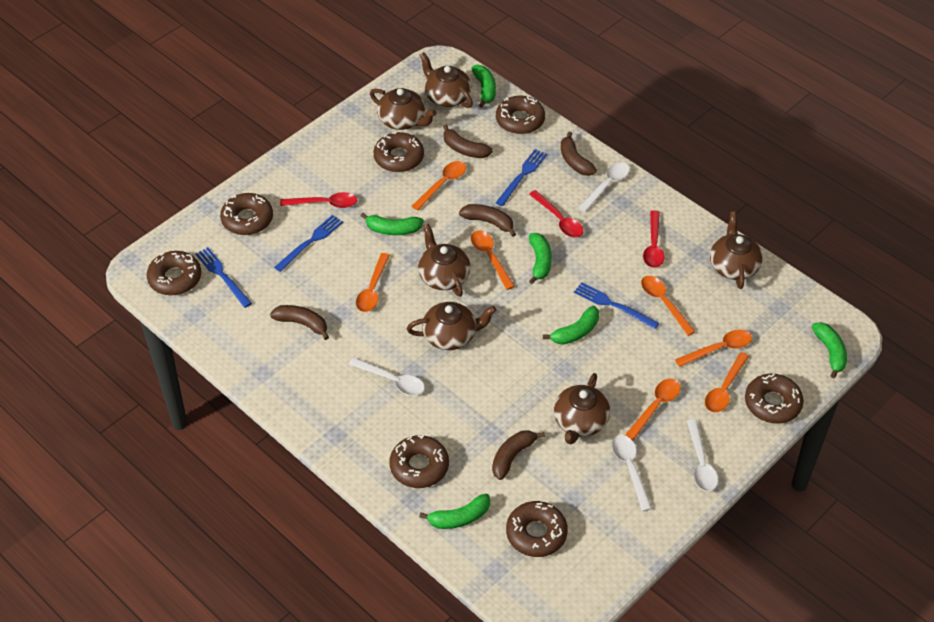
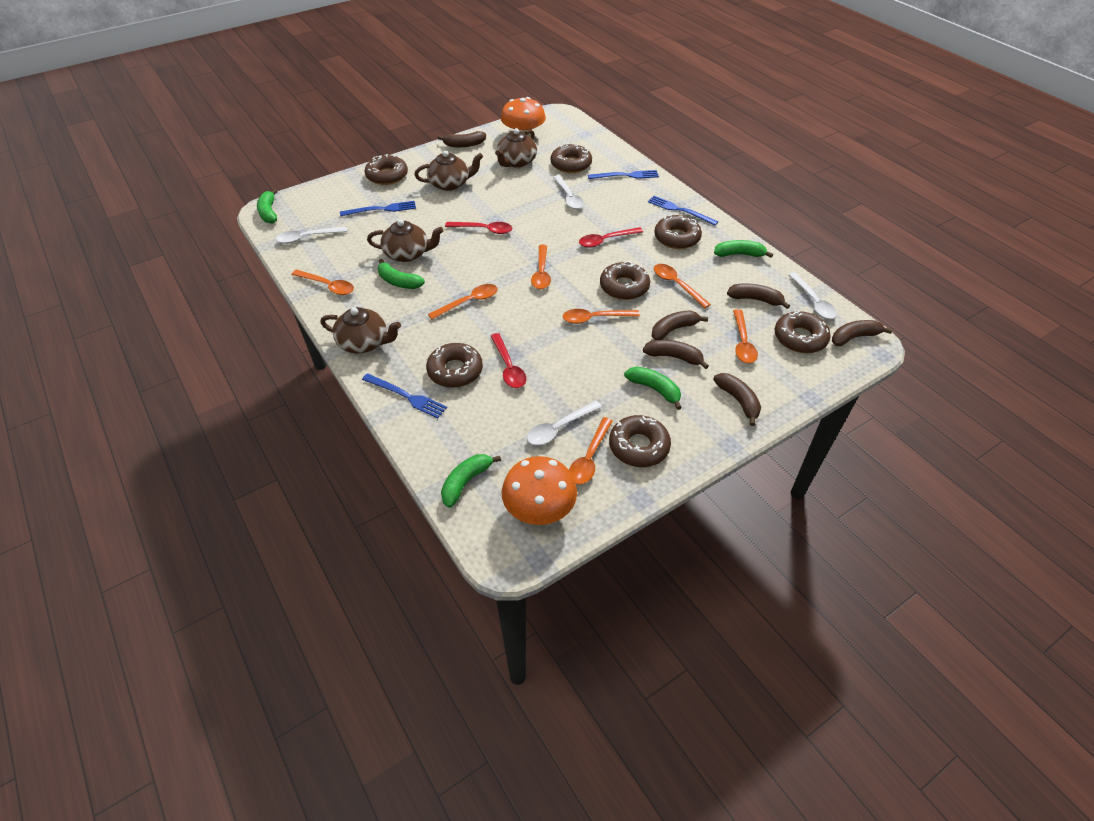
brown banana: 5 -> 6
brown teapot: 6 -> 4
green banana: 6 -> 5
orange mushroom: 0 -> 2

